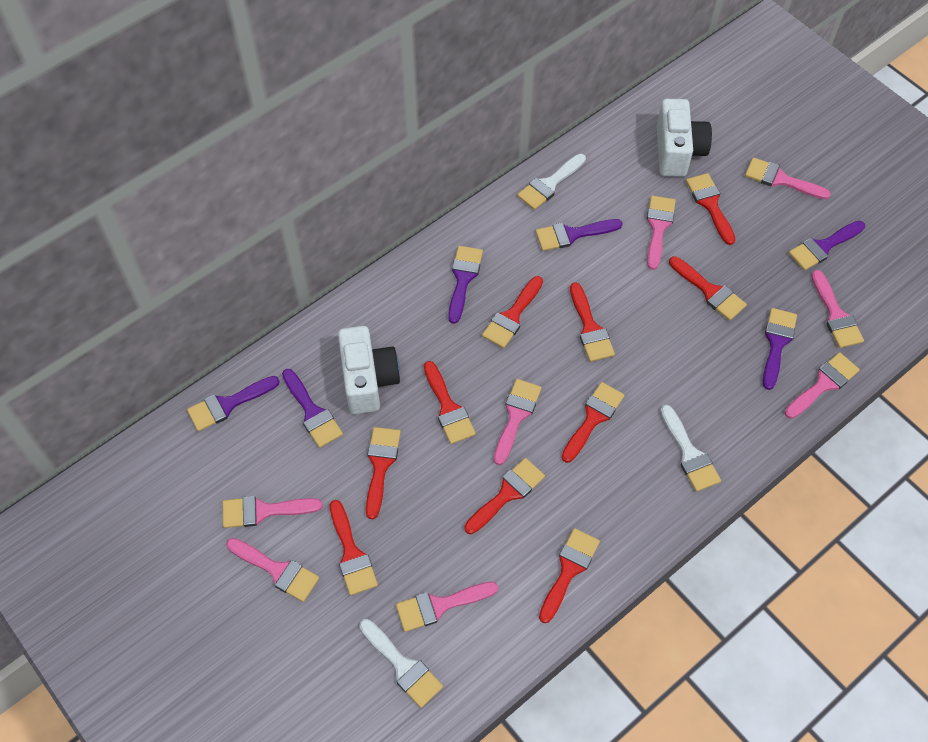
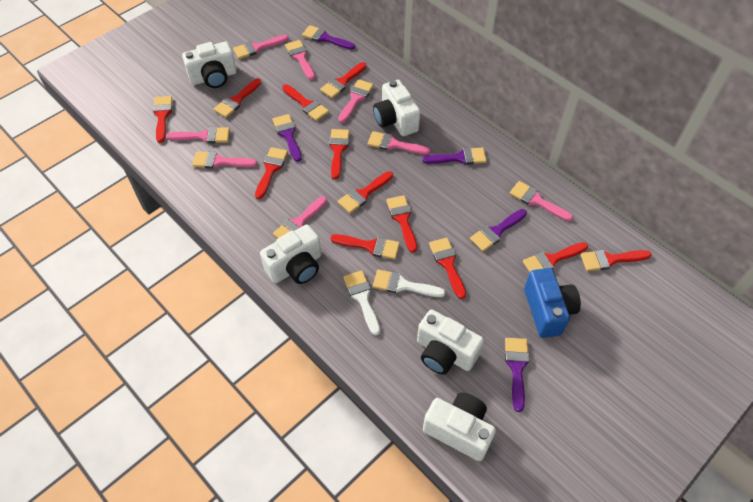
blue camera: 0 -> 1
purple brush: 6 -> 5
red brush: 10 -> 12
white brush: 3 -> 2
white camera: 2 -> 5

